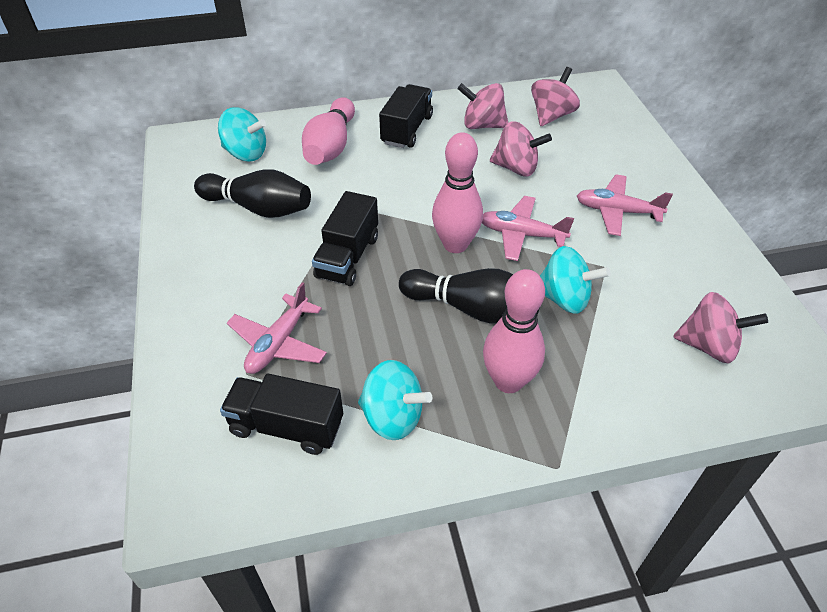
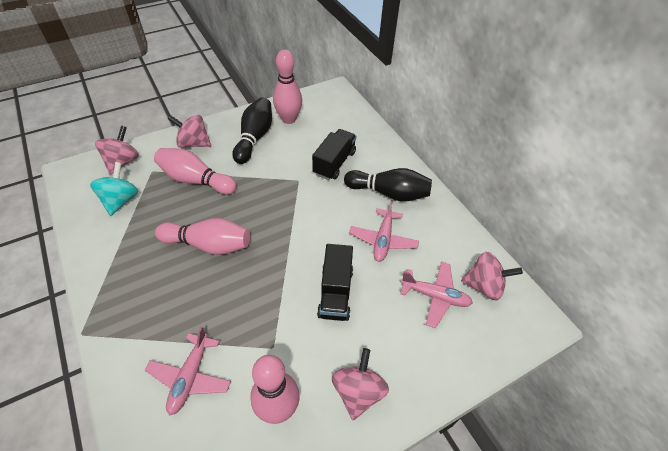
black truck: 3 -> 2
pink bowling pin: 3 -> 4
turquoise spinning top: 3 -> 1

